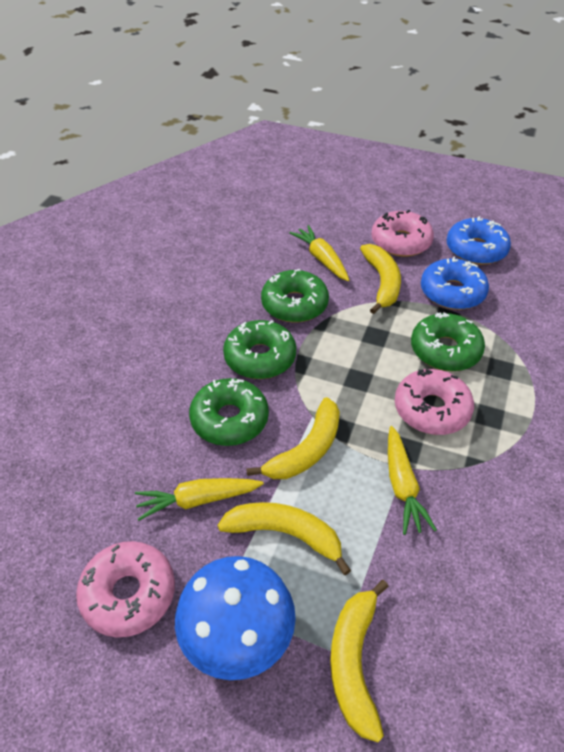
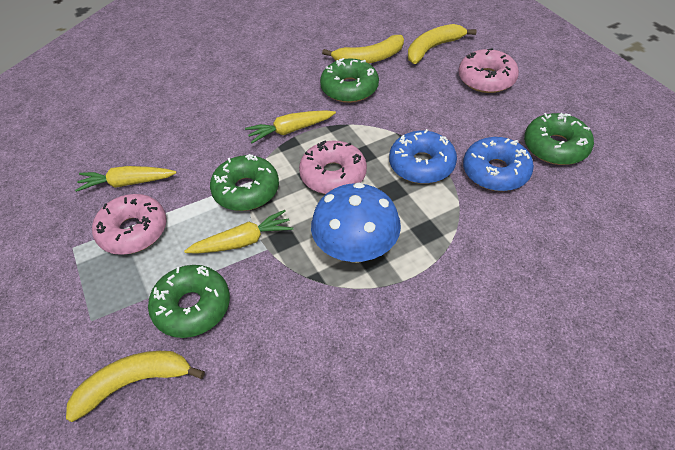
yellow banana: 4 -> 3

